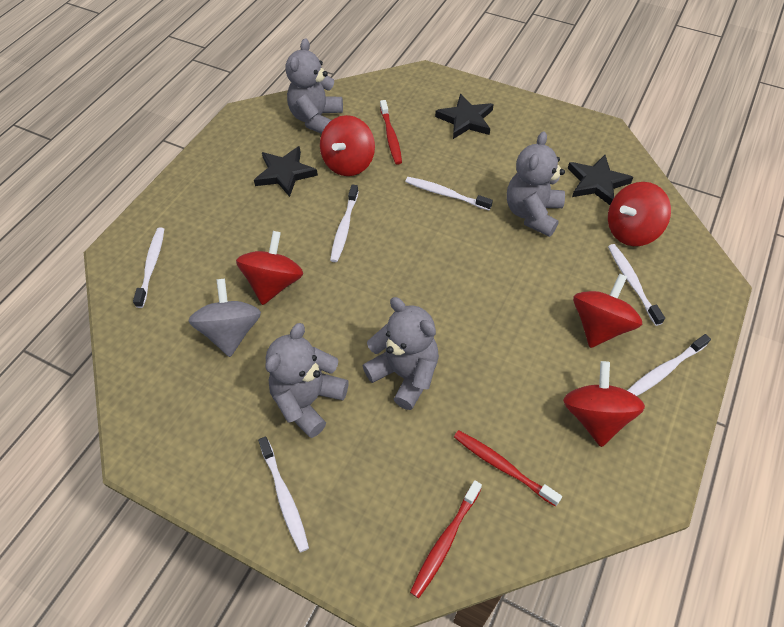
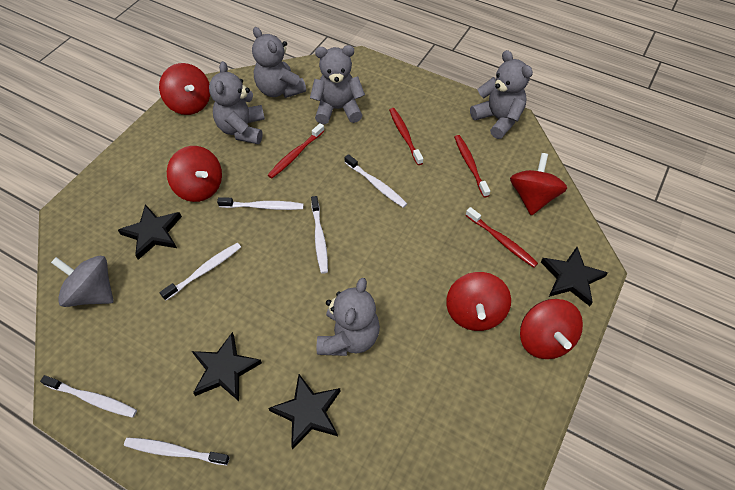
black star: 3 -> 4
grey teddy bear: 4 -> 5
red toothbrush: 3 -> 4

